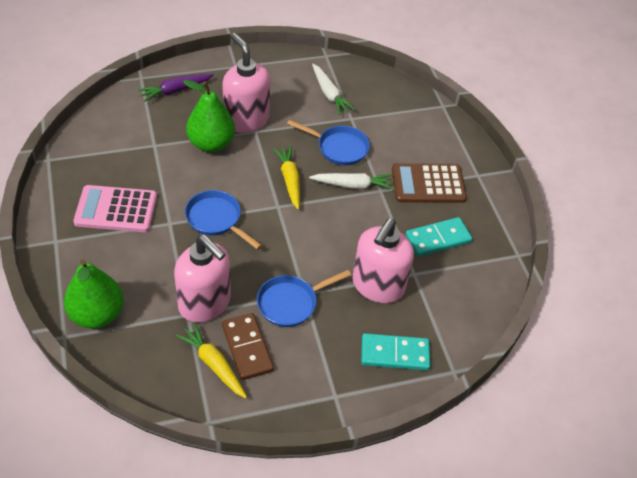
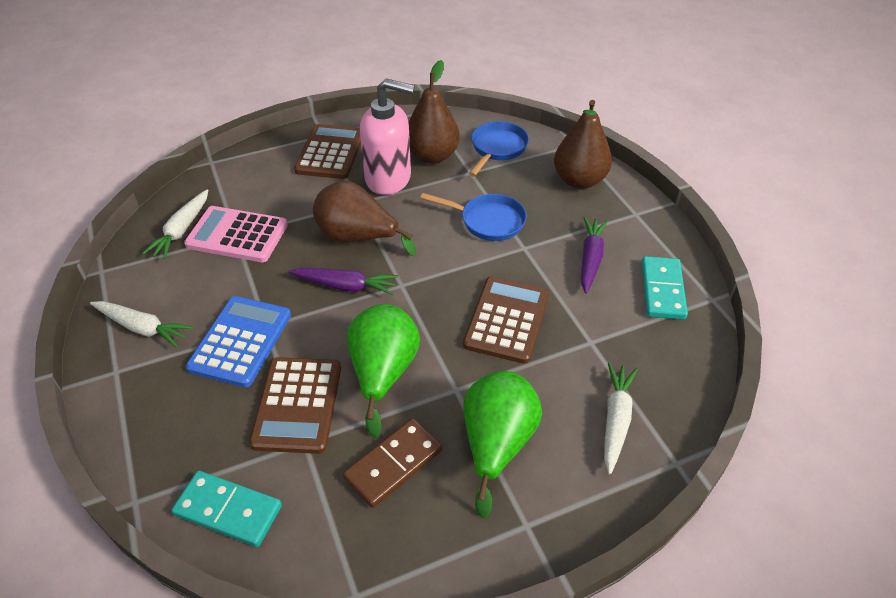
blue calculator: 0 -> 1
blue pan: 3 -> 2
brown calculator: 1 -> 3
brown pear: 0 -> 3
pink soap dispenser: 3 -> 1
purple carrot: 1 -> 2
white carrot: 2 -> 3
yellow carrot: 2 -> 0

